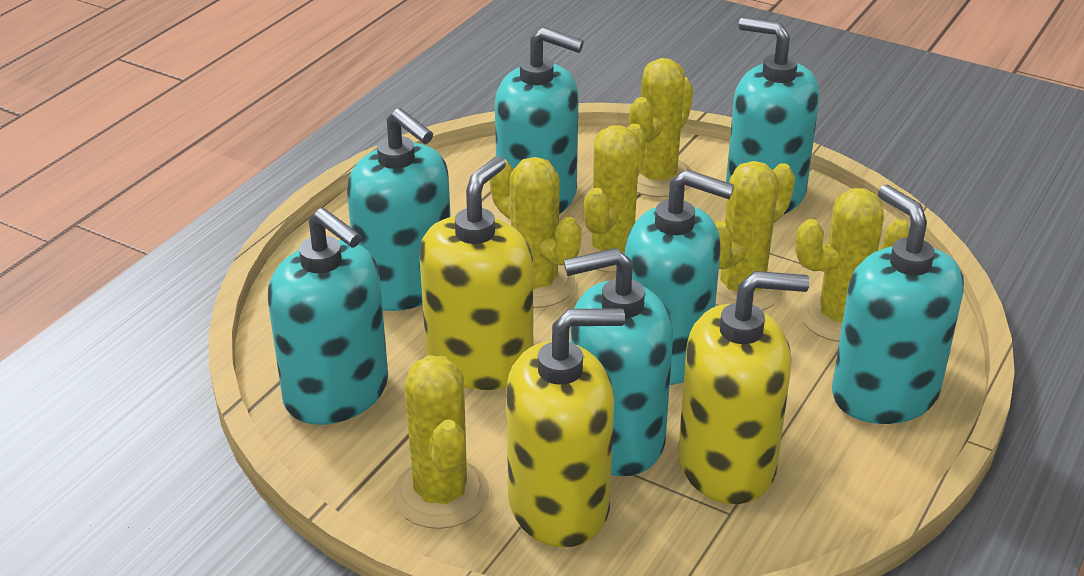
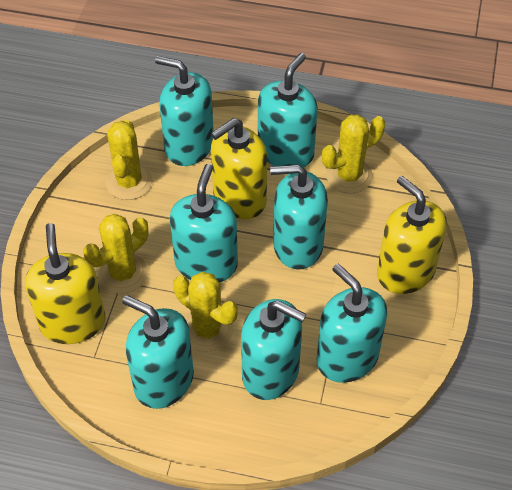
yellow cactus: 6 -> 4

